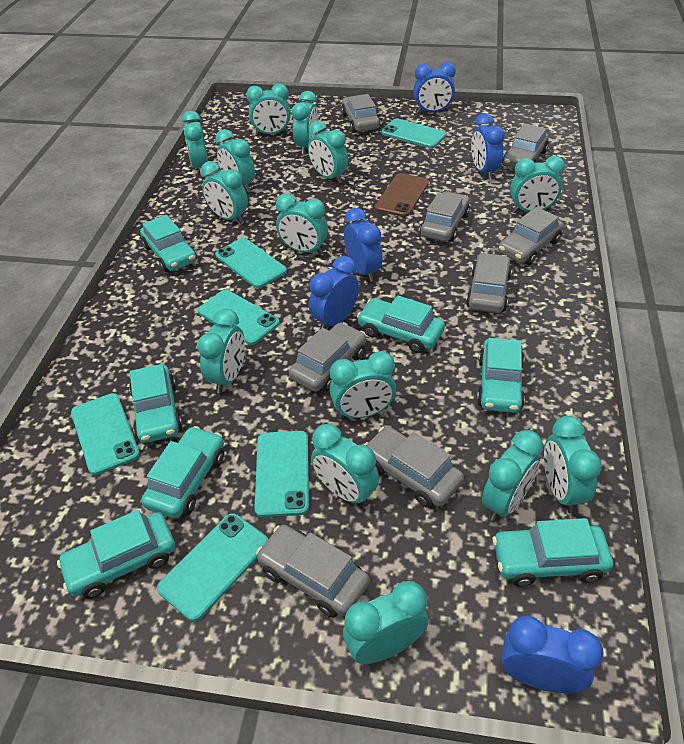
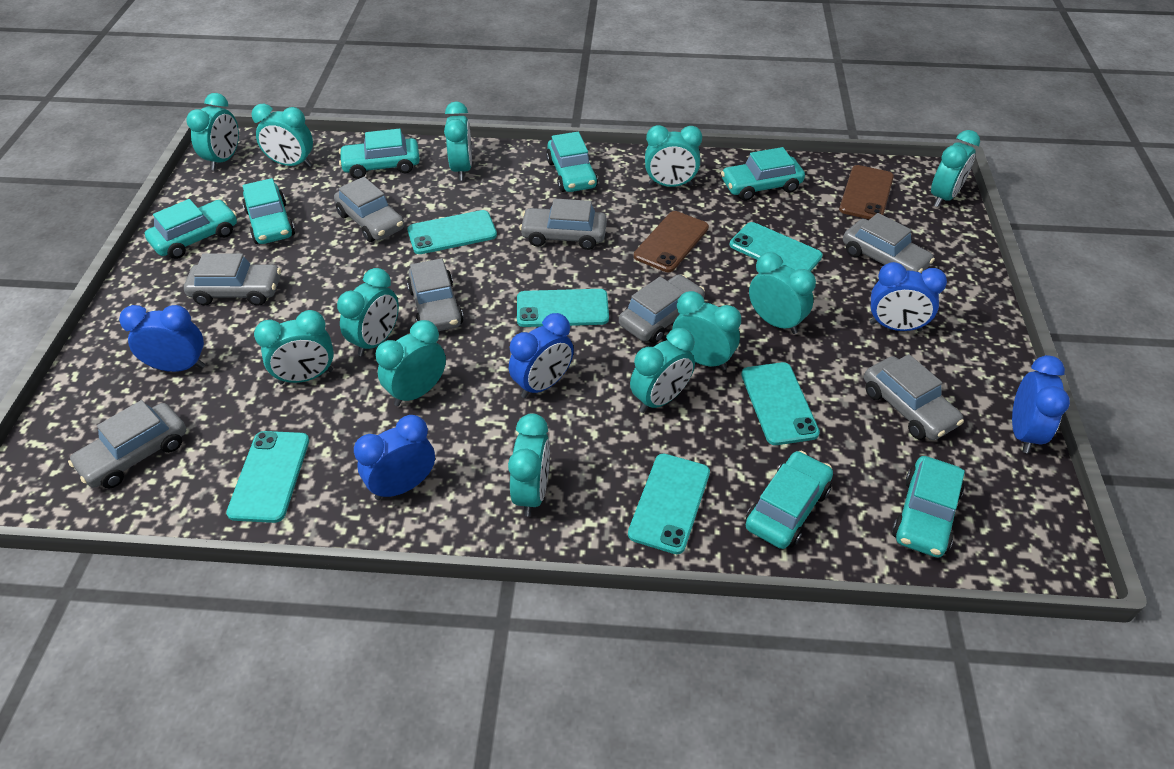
brown phone: 1 -> 2
turquoise clock: 14 -> 12

